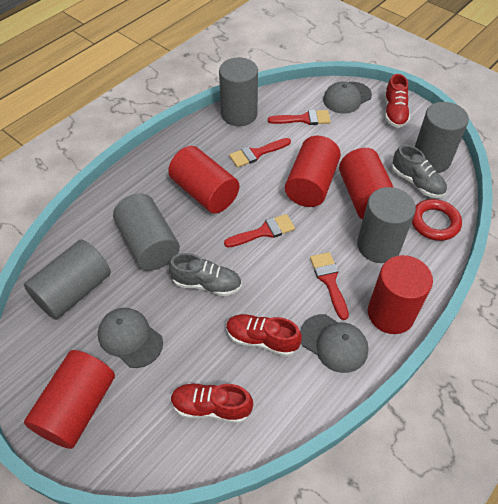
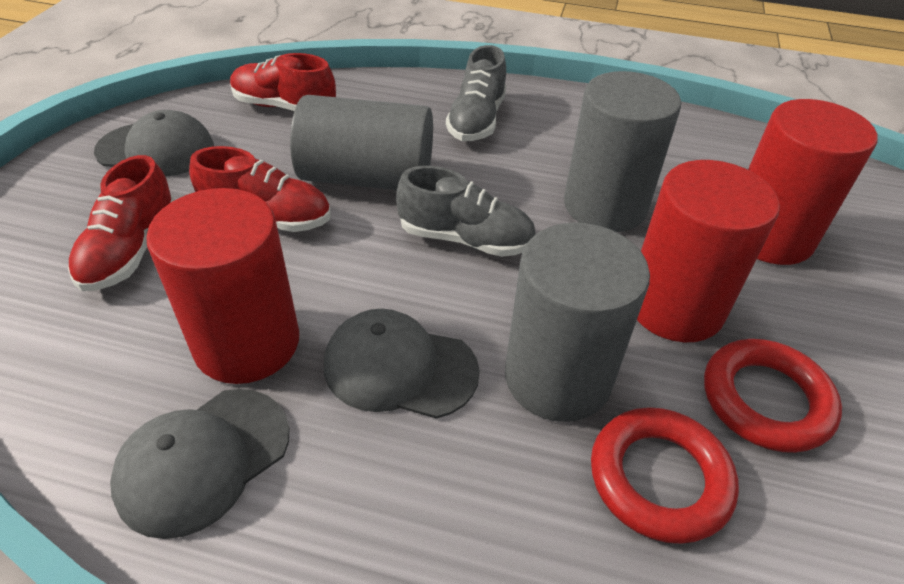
grey cylinder: 5 -> 3
red brush: 4 -> 0
red cylinder: 5 -> 3
red ring: 1 -> 2

